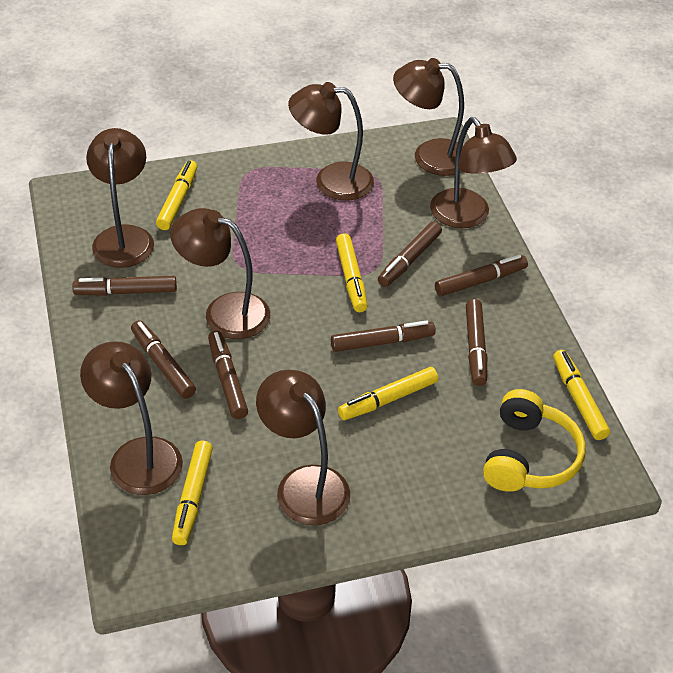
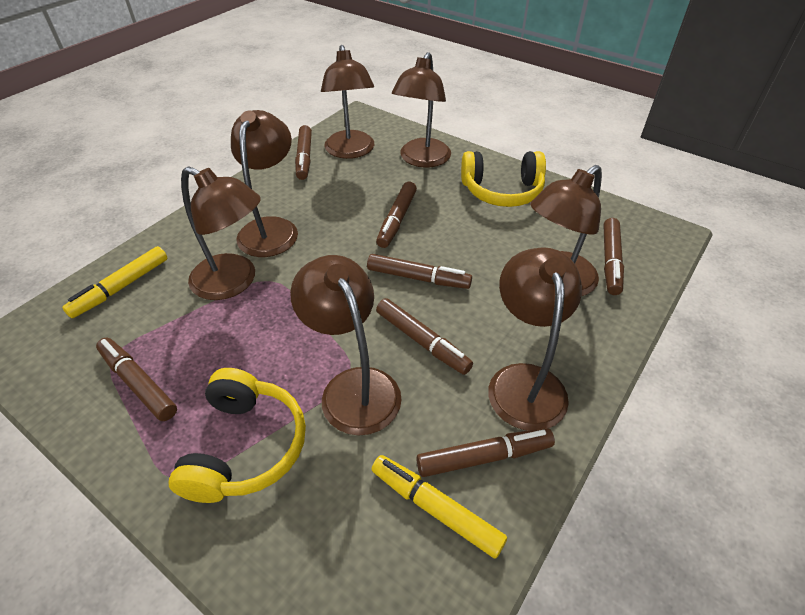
yellow headphones: 1 -> 2
yellow marker: 5 -> 2

